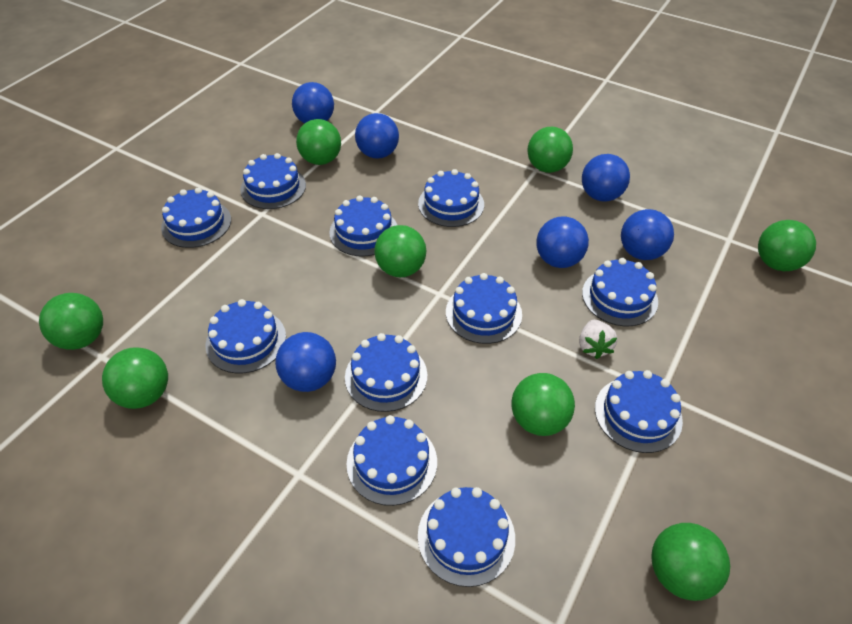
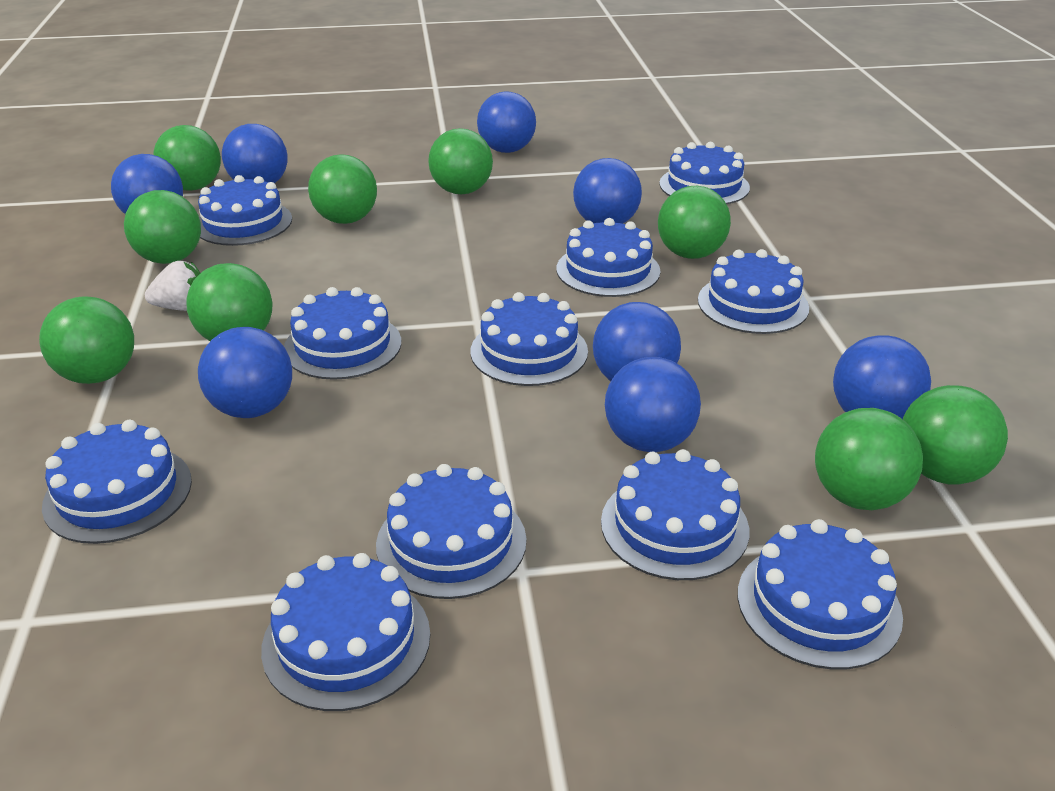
blue ball: 6 -> 8
green ball: 8 -> 9

